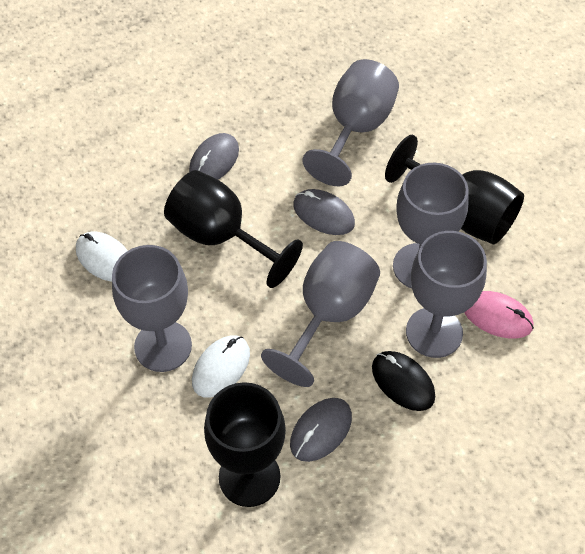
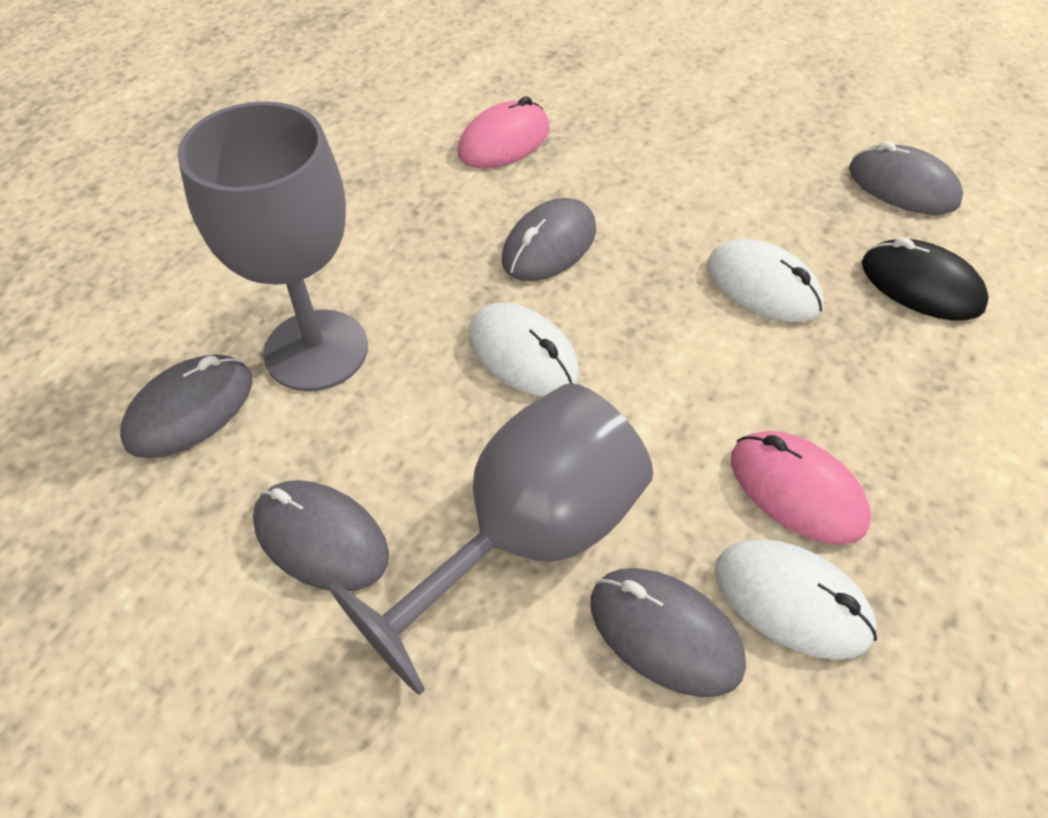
black goblet: 3 -> 0
grey goblet: 5 -> 2
grey mouse: 3 -> 5
pink mouse: 1 -> 2
white mouse: 2 -> 3

